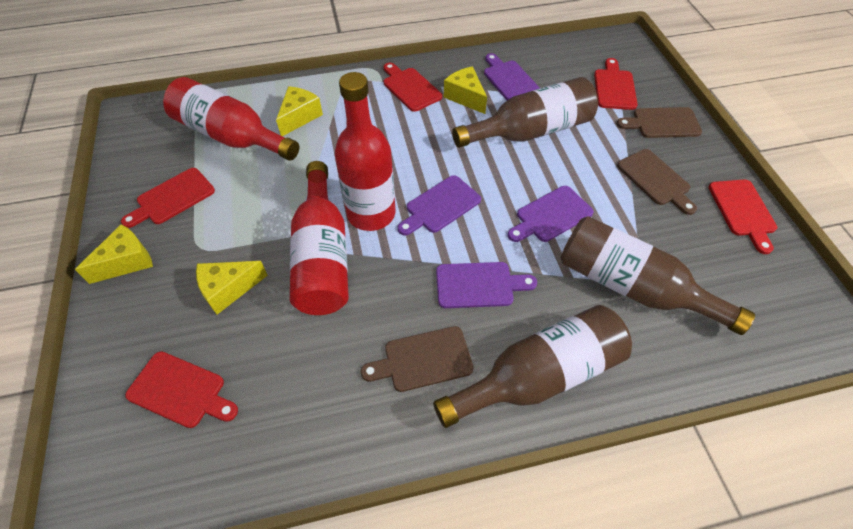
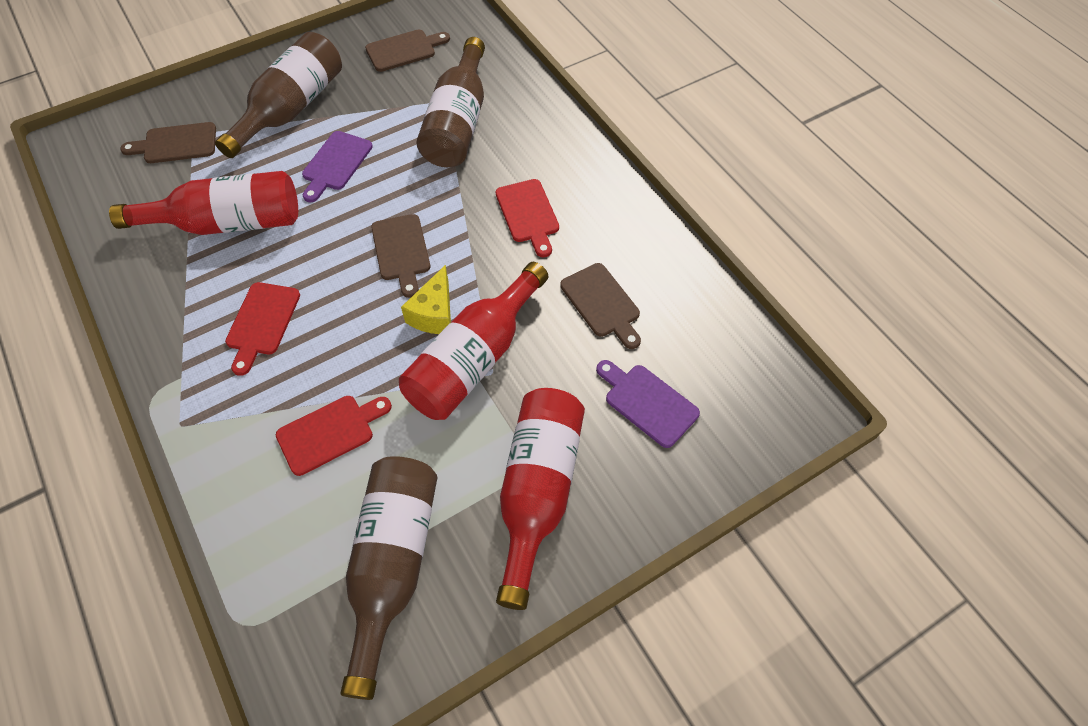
brown cutting board: 3 -> 4
purple cutting board: 4 -> 2
red cutting board: 5 -> 3
yellow cheese: 4 -> 1

